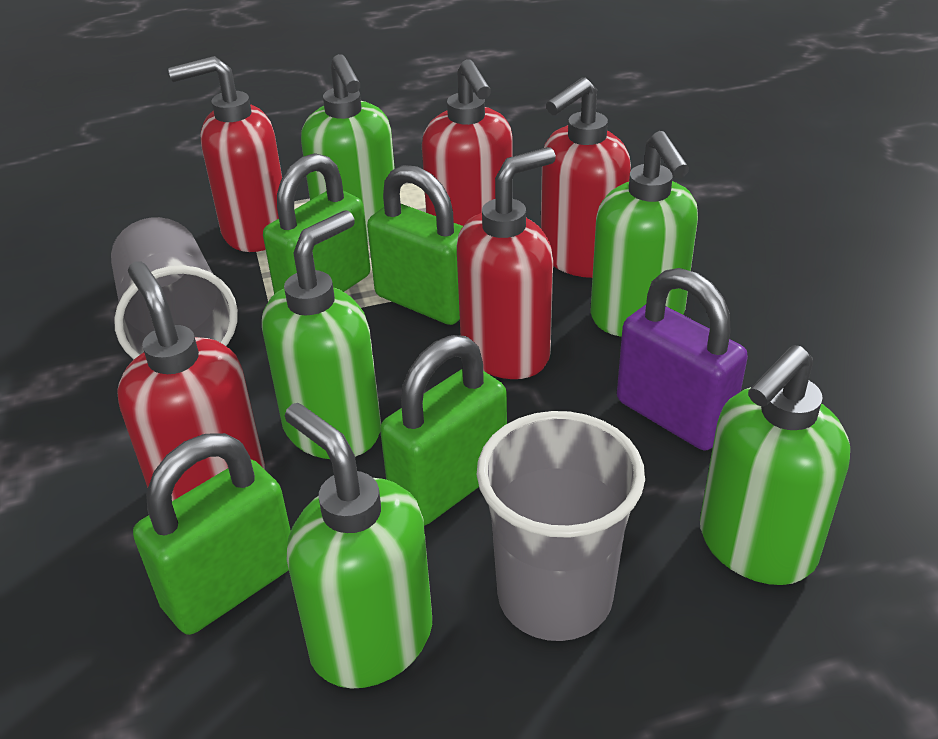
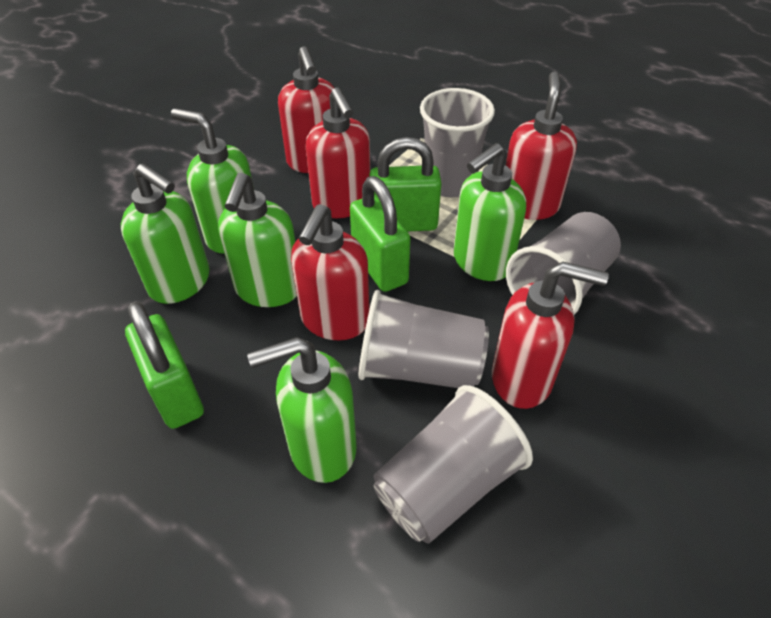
green padlock: 4 -> 3
grey cup: 2 -> 4
purple padlock: 1 -> 0

